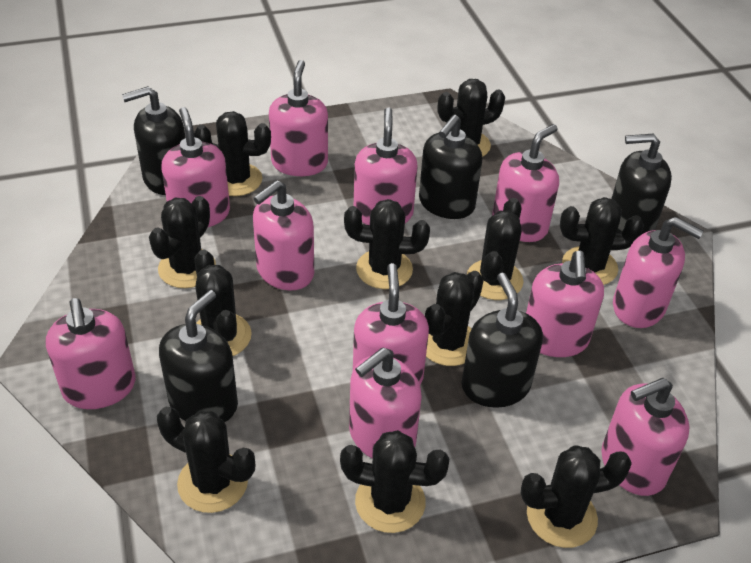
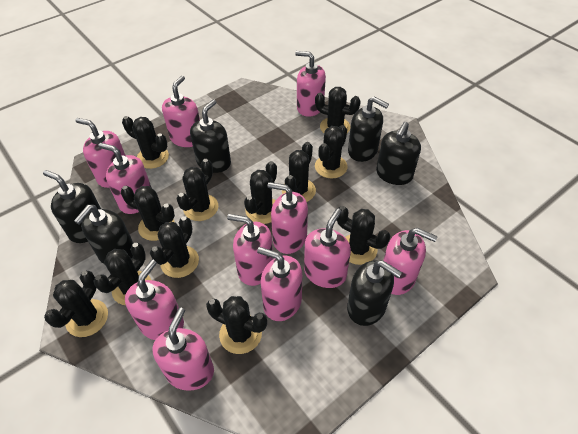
black cactus: 11 -> 12
black soap dispenser: 5 -> 6

